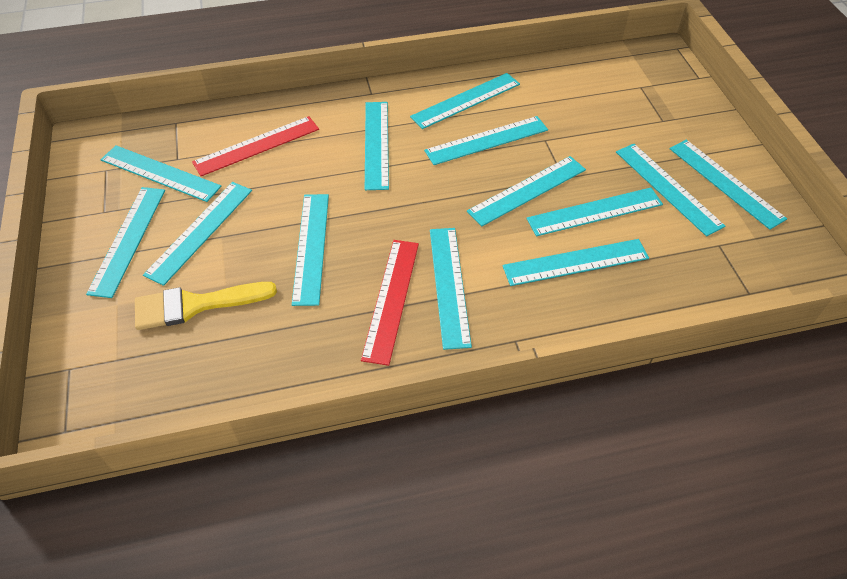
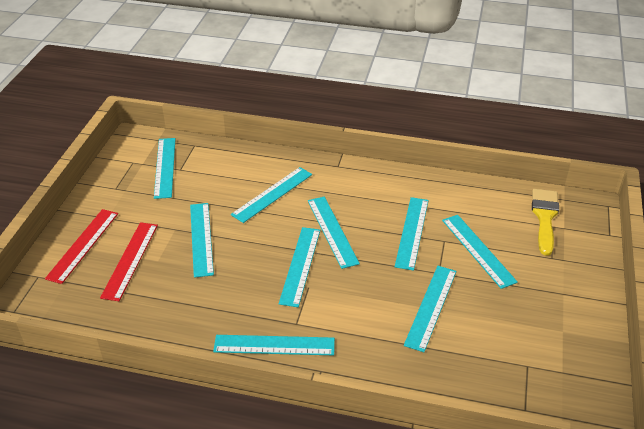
turquoise ruler: 13 -> 9

